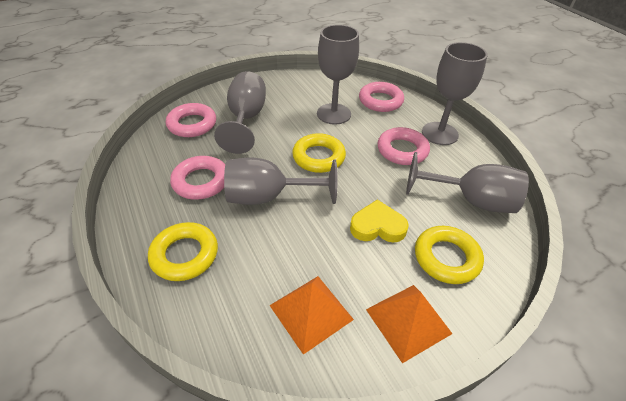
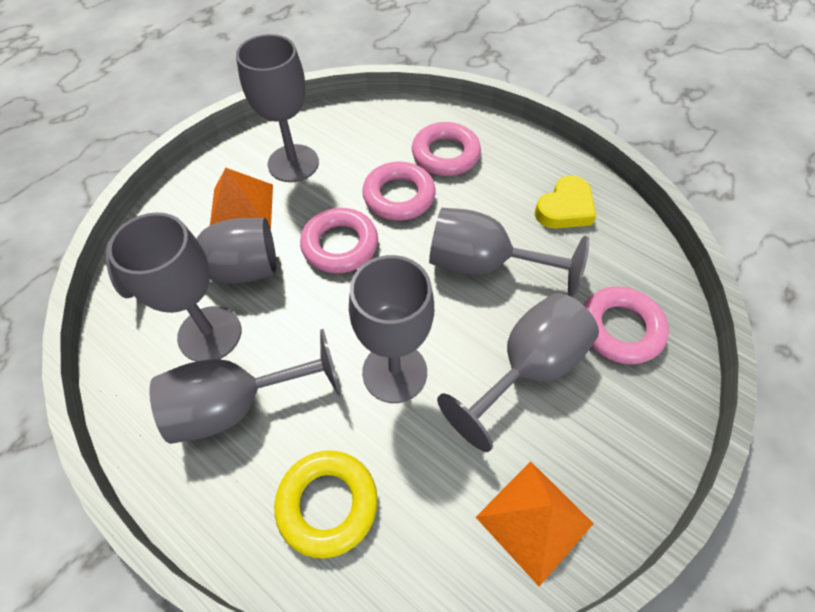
grey goblet: 5 -> 7
yellow ring: 3 -> 1

